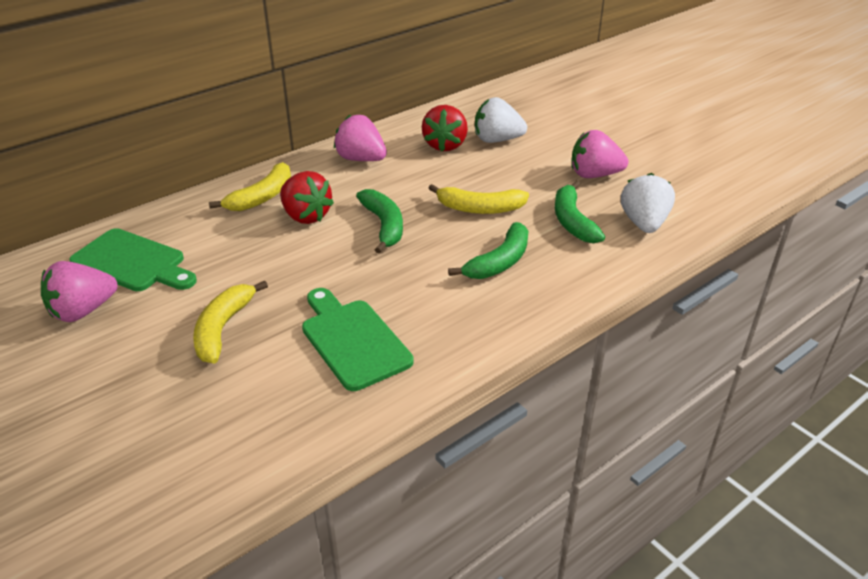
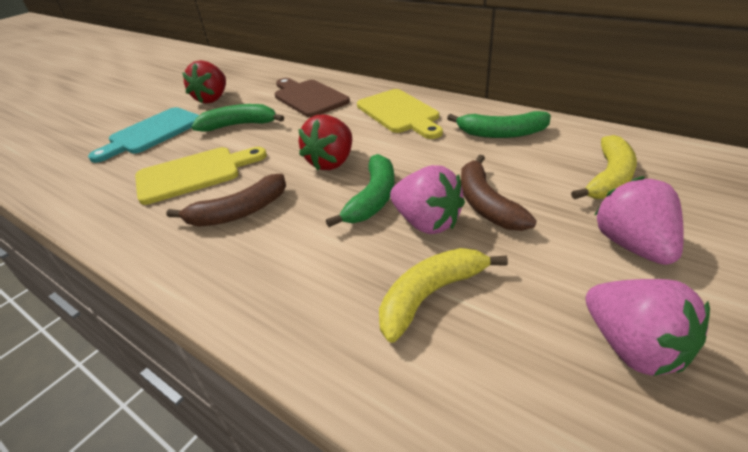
brown banana: 0 -> 2
brown cutting board: 0 -> 1
green cutting board: 2 -> 0
turquoise cutting board: 0 -> 1
white strawberry: 2 -> 0
yellow banana: 3 -> 2
yellow cutting board: 0 -> 2

